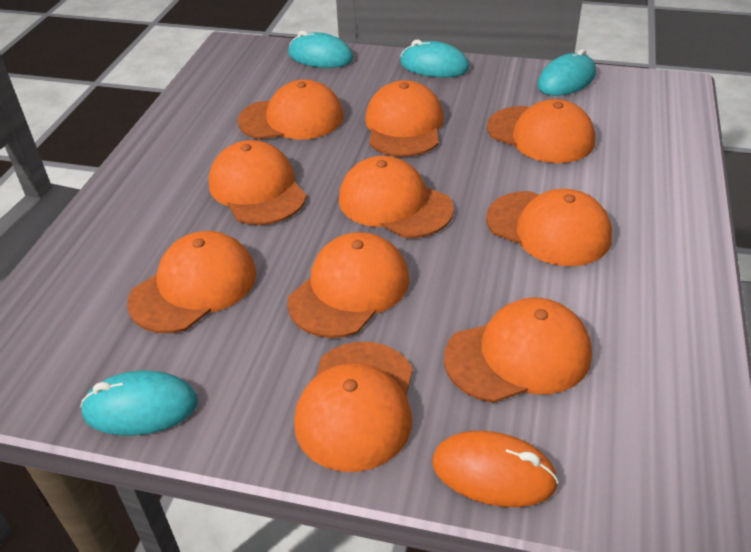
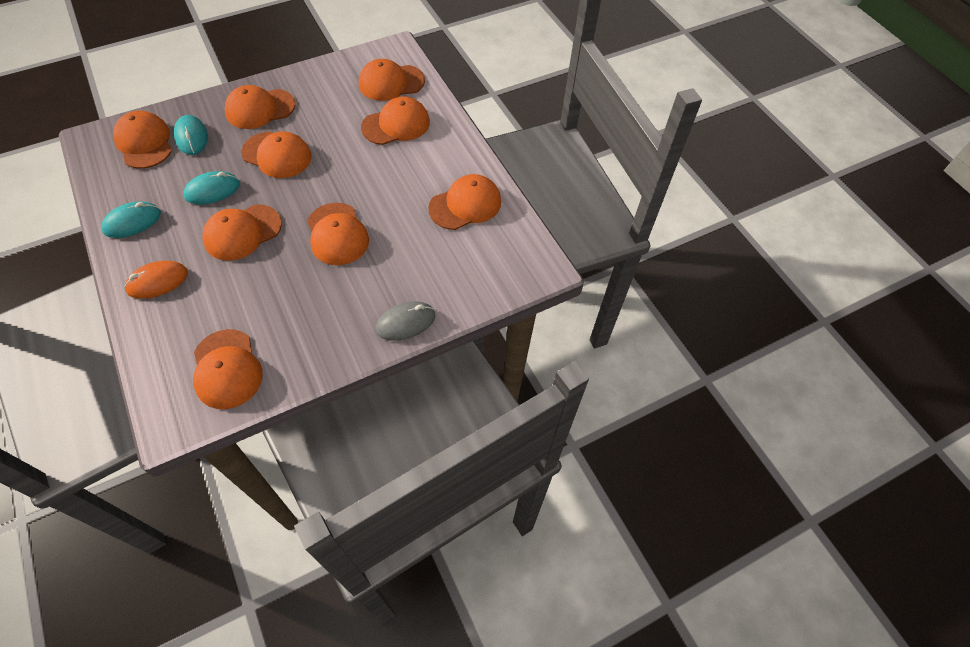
grey mouse: 0 -> 1
orange cap: 10 -> 9
turquoise mouse: 4 -> 3

